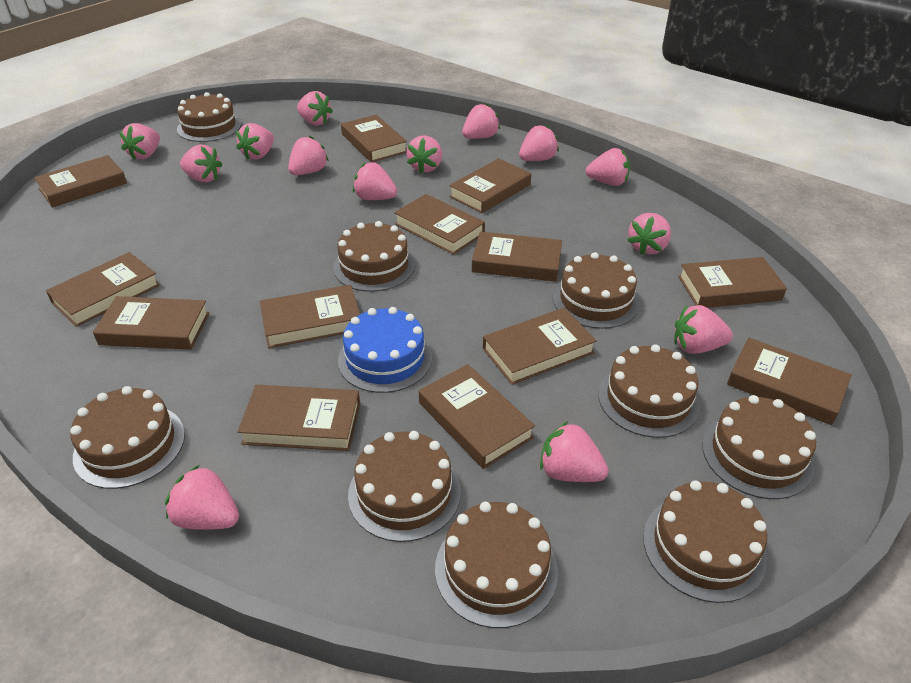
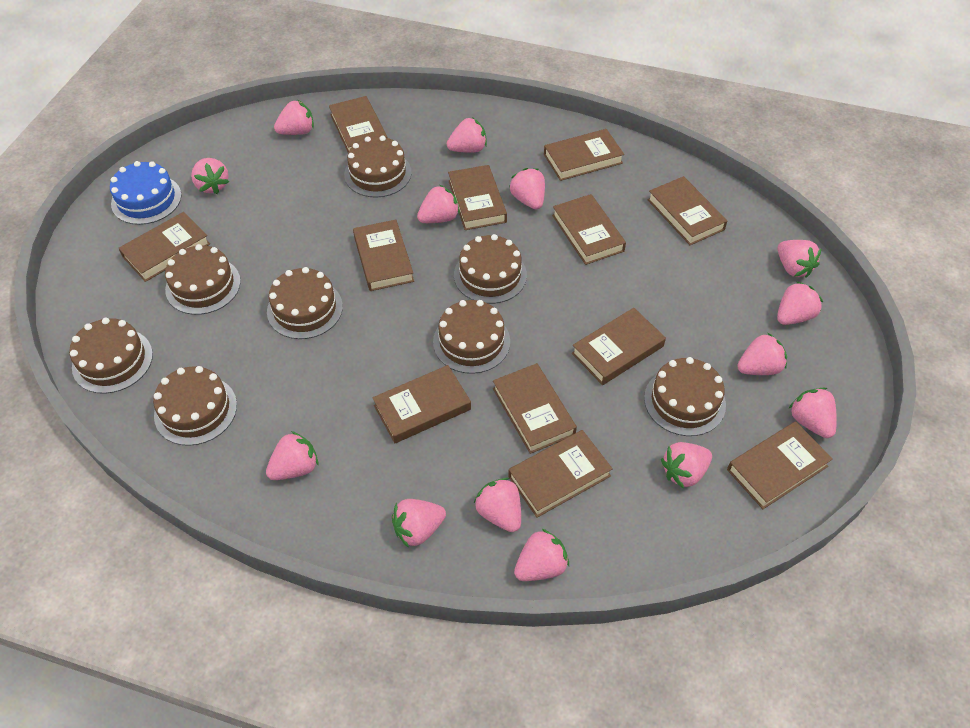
brown book: 13 -> 12
brown cake: 9 -> 8

